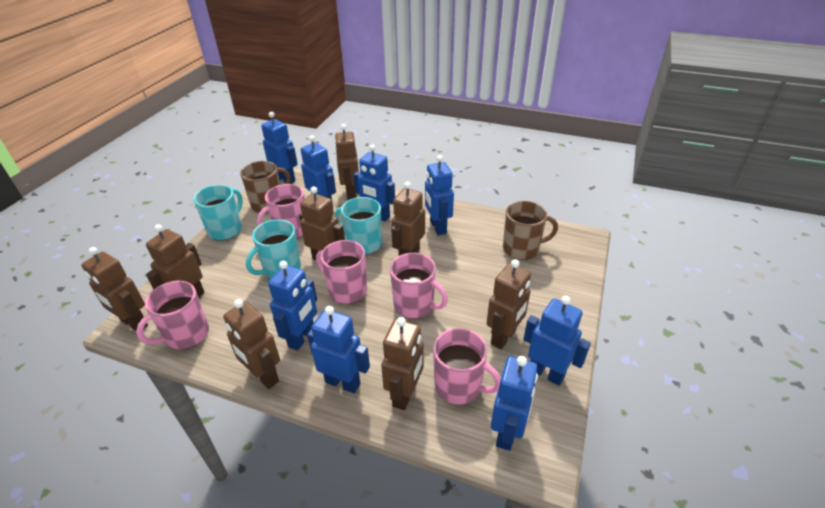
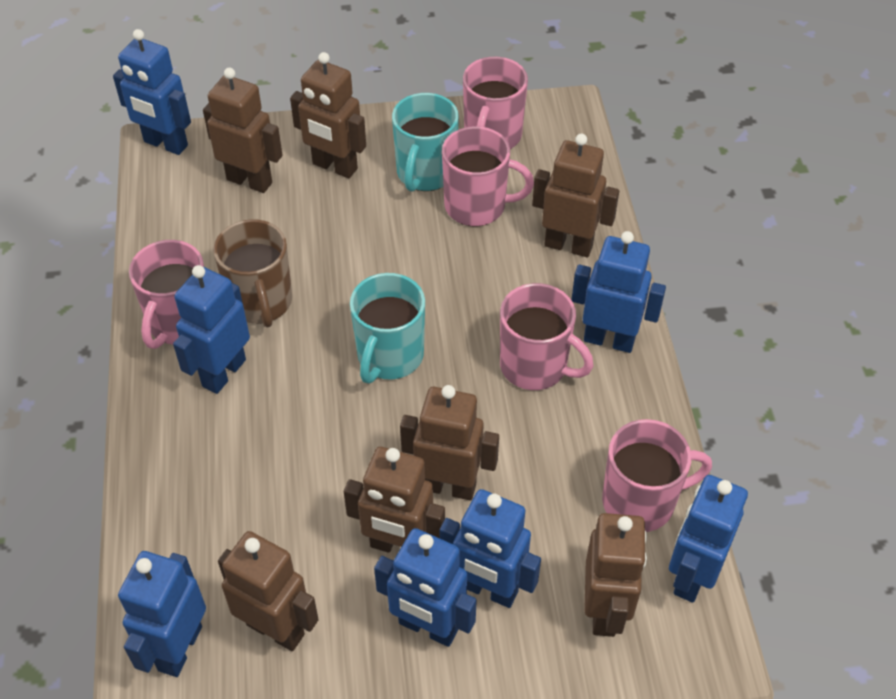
blue robot: 8 -> 7
brown mug: 2 -> 1
brown robot: 8 -> 7
turquoise mug: 3 -> 2

